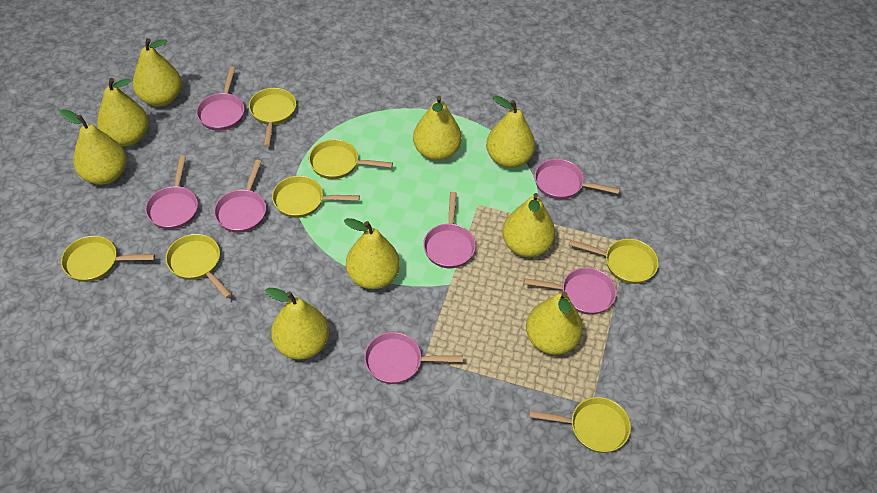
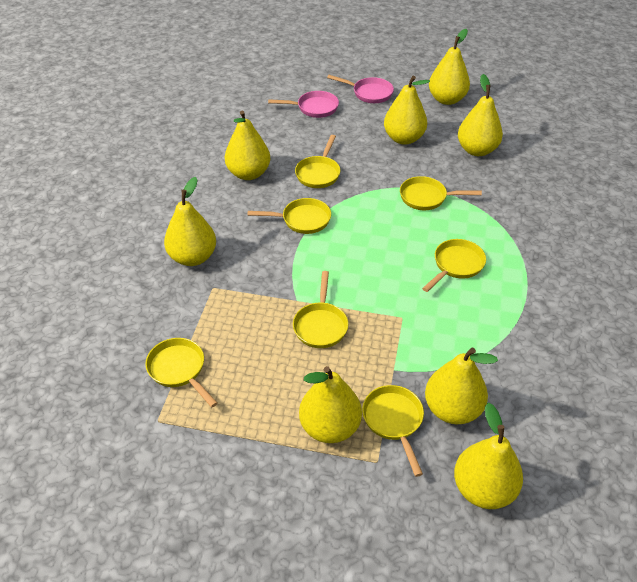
pink pan: 7 -> 2
yellow pear: 9 -> 8

